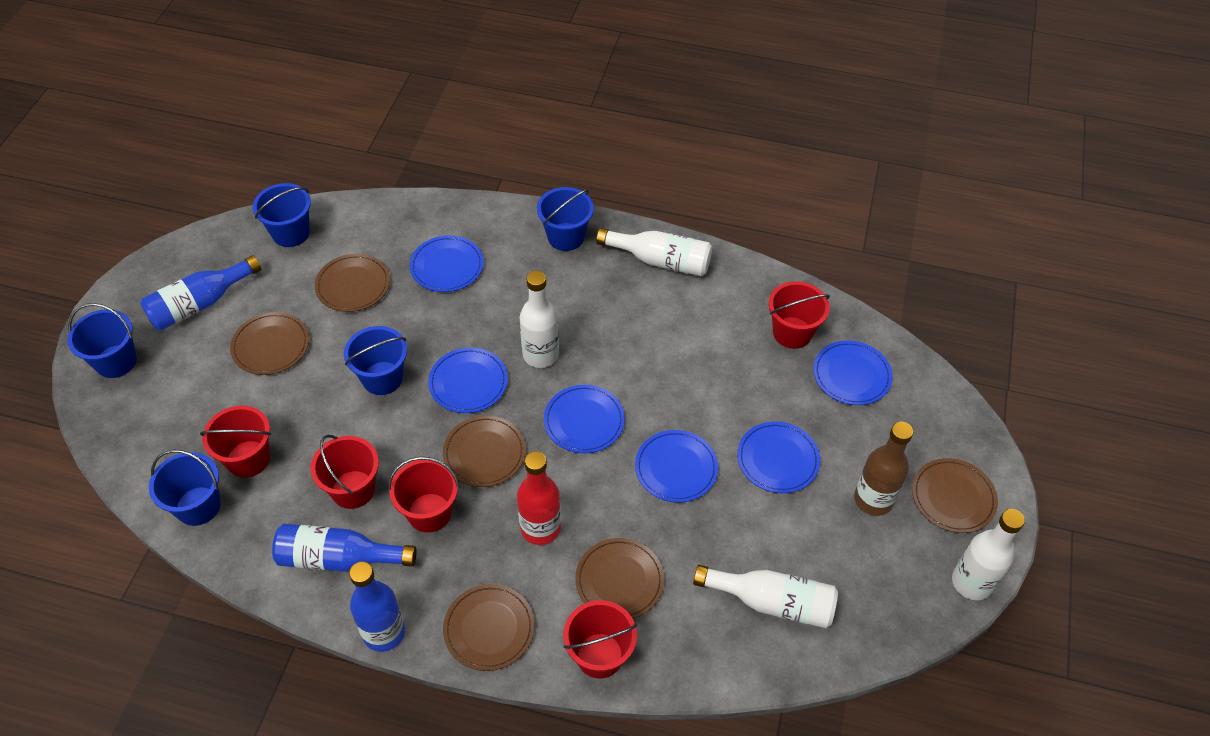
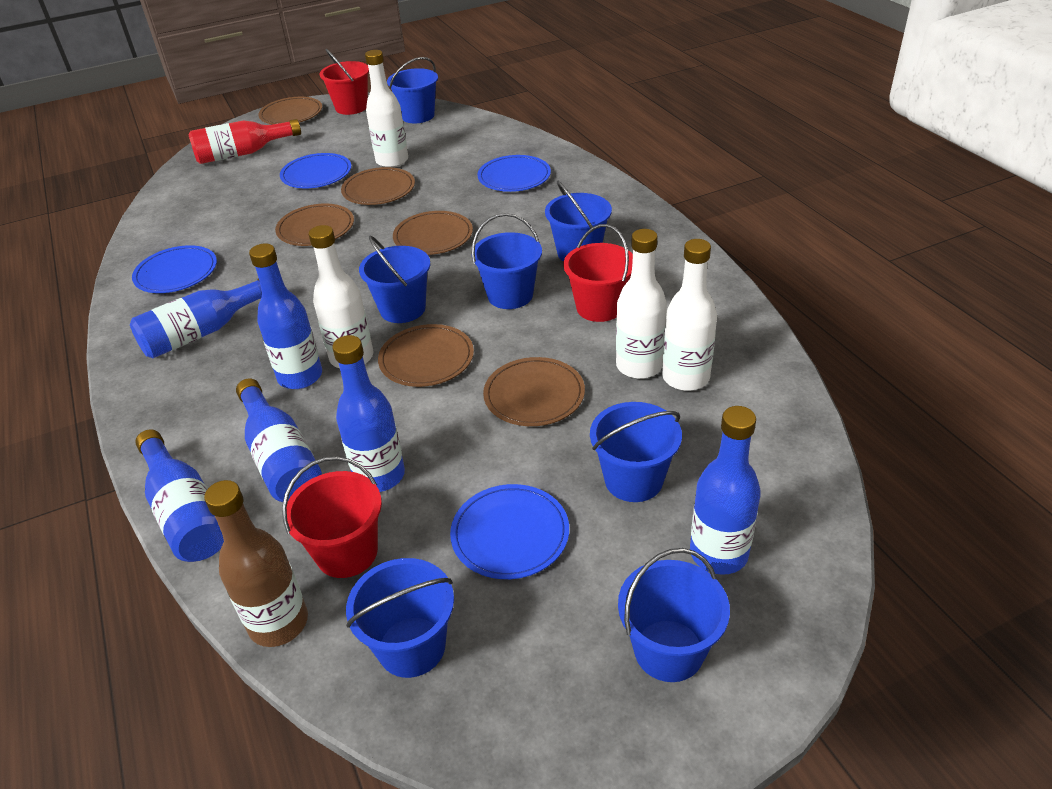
blue bottle: 3 -> 6
blue bucket: 5 -> 7
blue plate: 6 -> 4
red bucket: 5 -> 3

